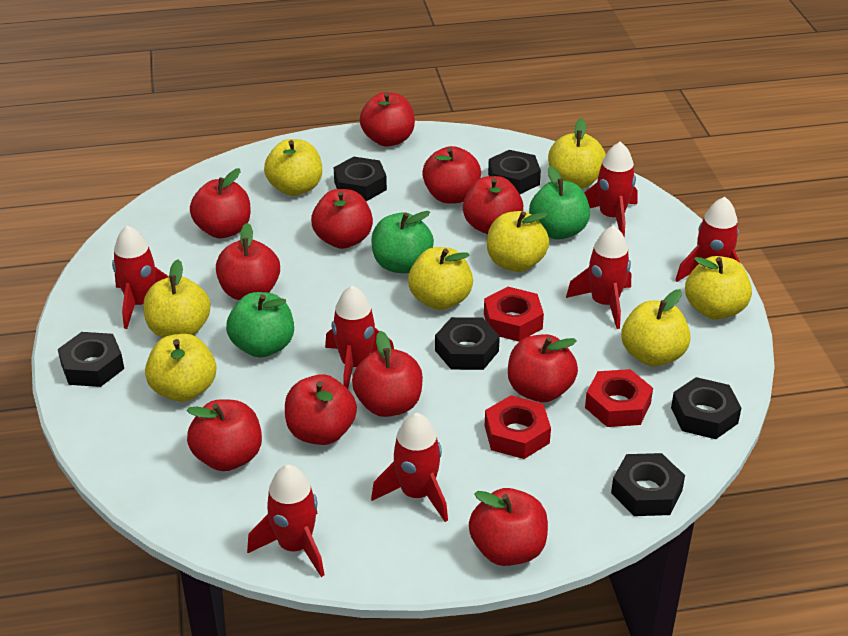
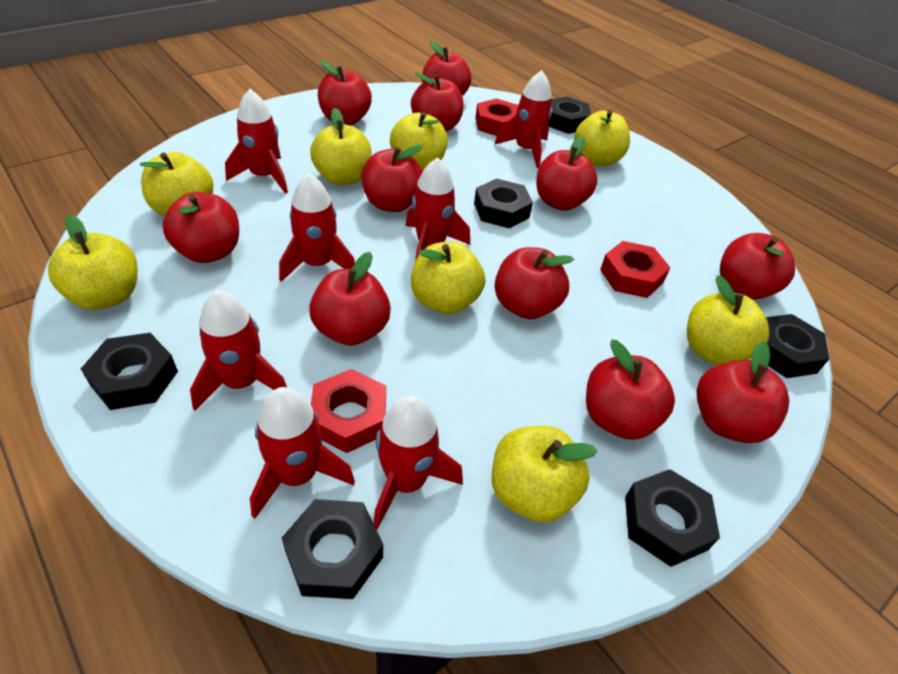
green apple: 3 -> 0

